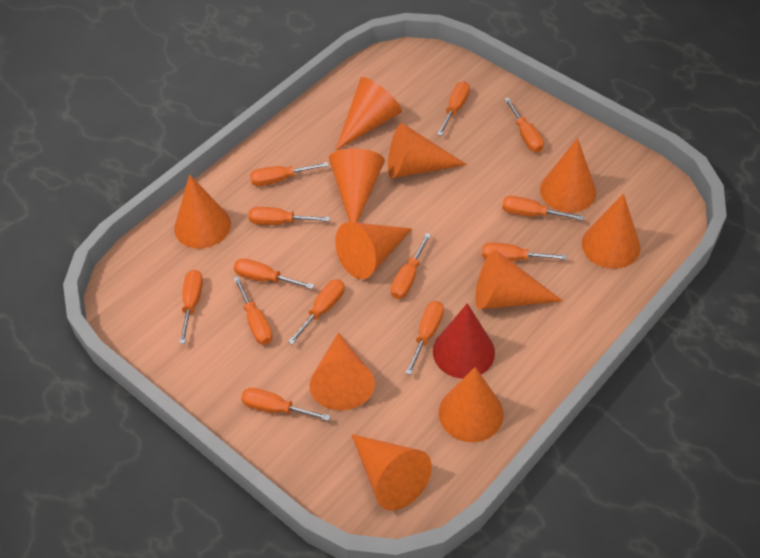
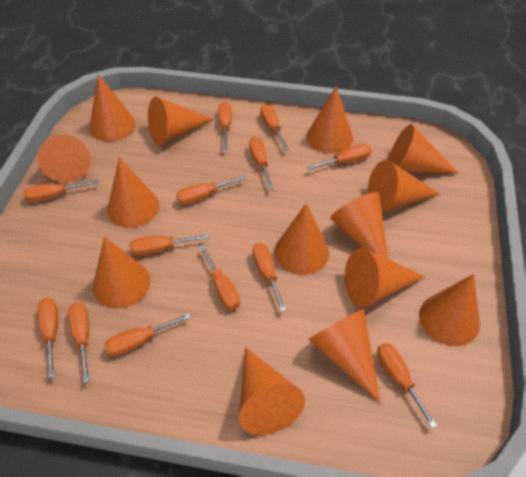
orange cone: 11 -> 14
red cone: 1 -> 0

